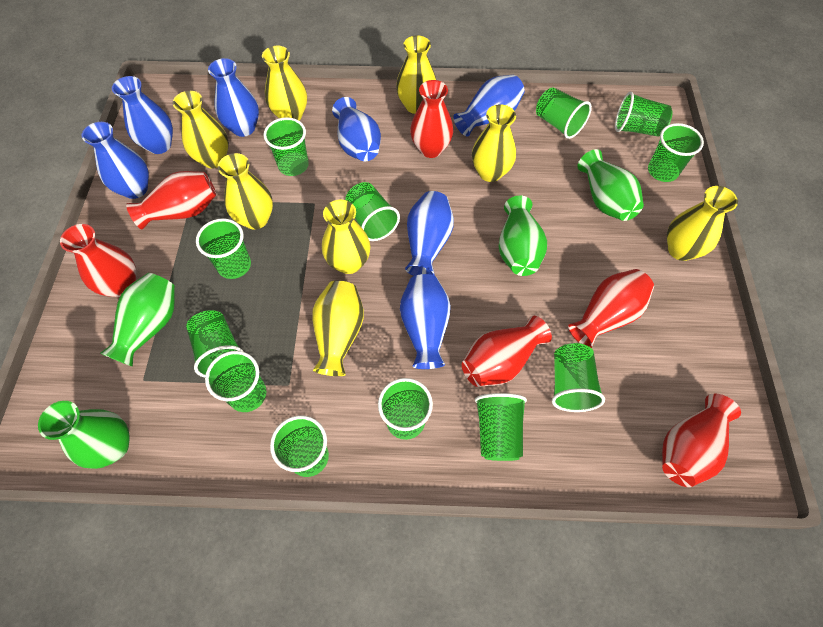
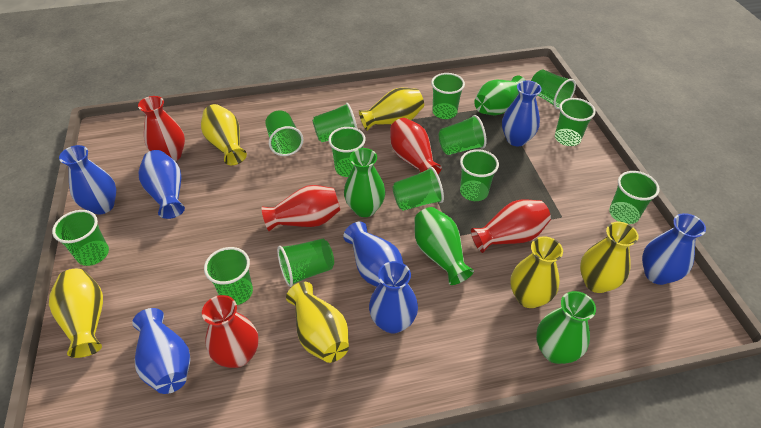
green cup: 12 -> 13
red vase: 6 -> 5
yellow vase: 8 -> 6

